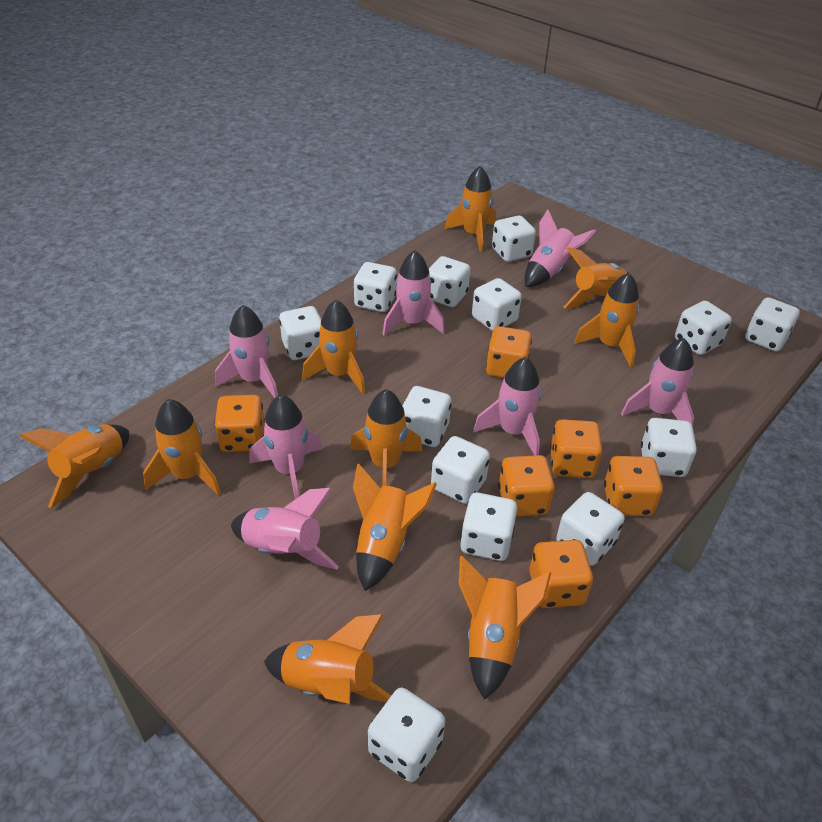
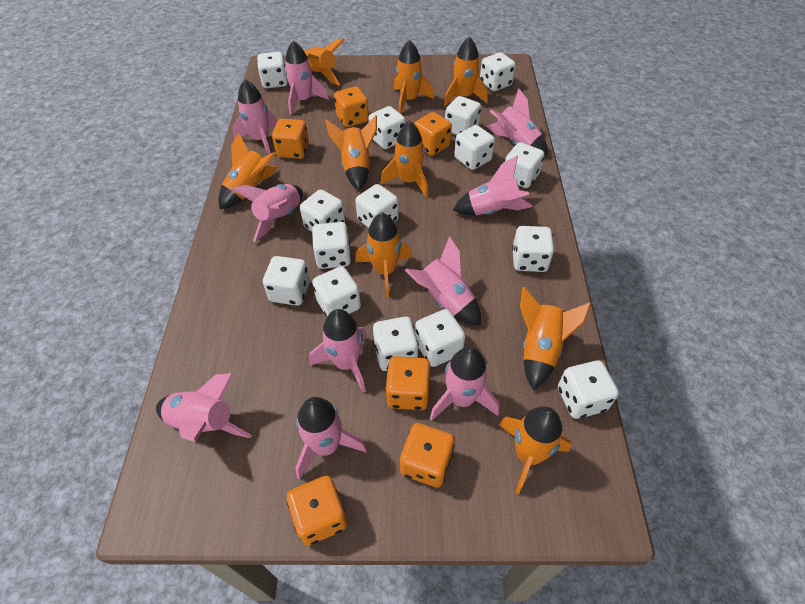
orange rocket: 10 -> 9
pink rocket: 7 -> 10
white dice: 13 -> 15

